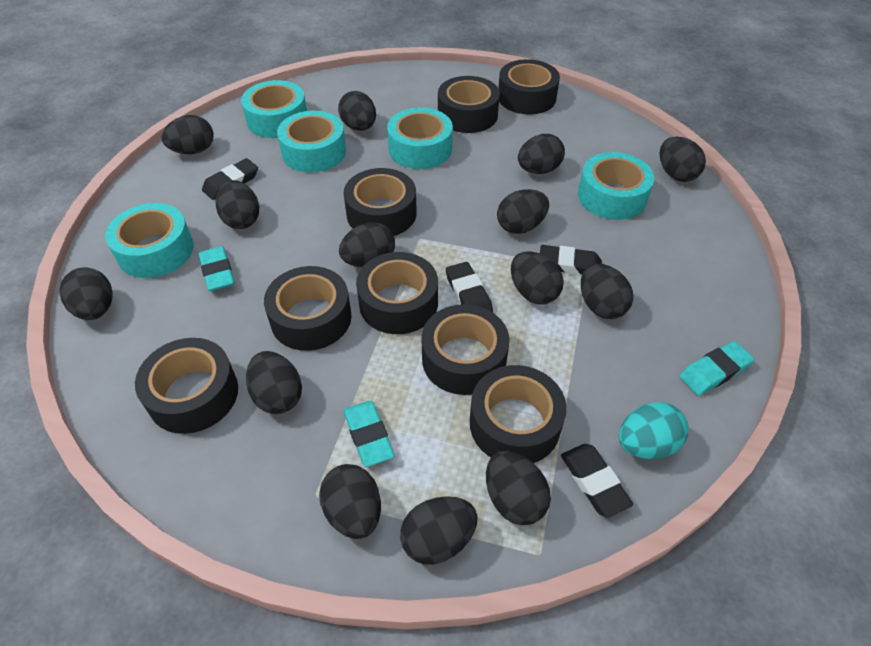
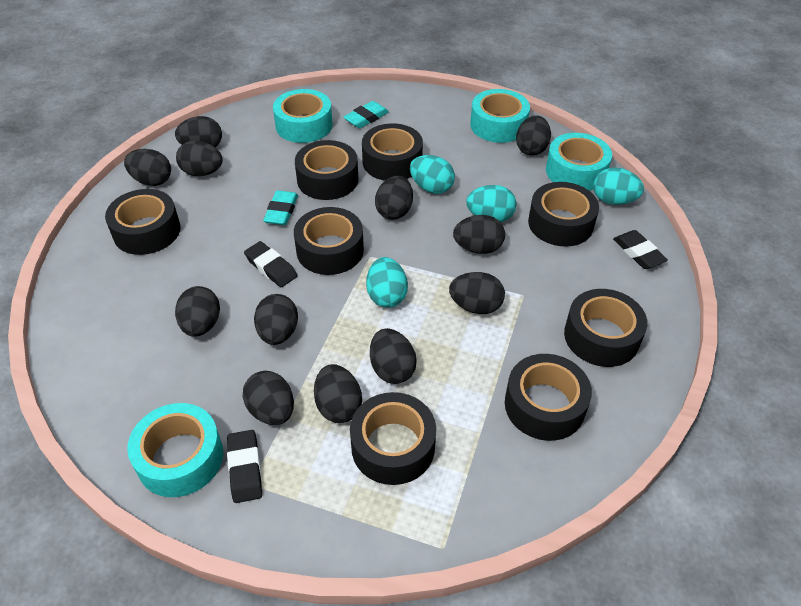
black egg: 14 -> 12
black eraser: 4 -> 3
turquoise egg: 1 -> 4
turquoise eraser: 3 -> 2
turquoise tape: 5 -> 4

